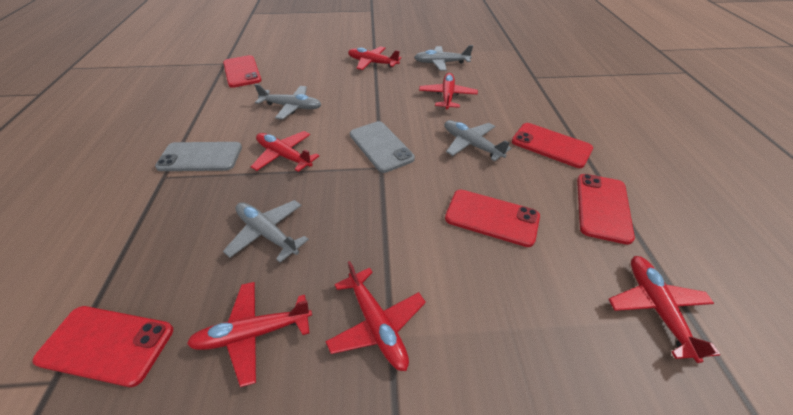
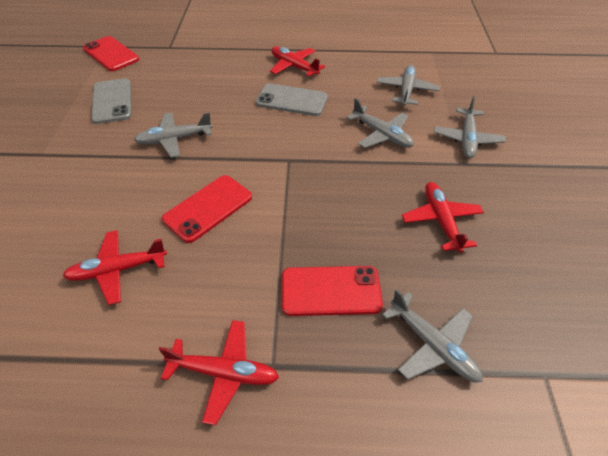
grey plane: 4 -> 5
red phone: 5 -> 3
red plane: 6 -> 4

